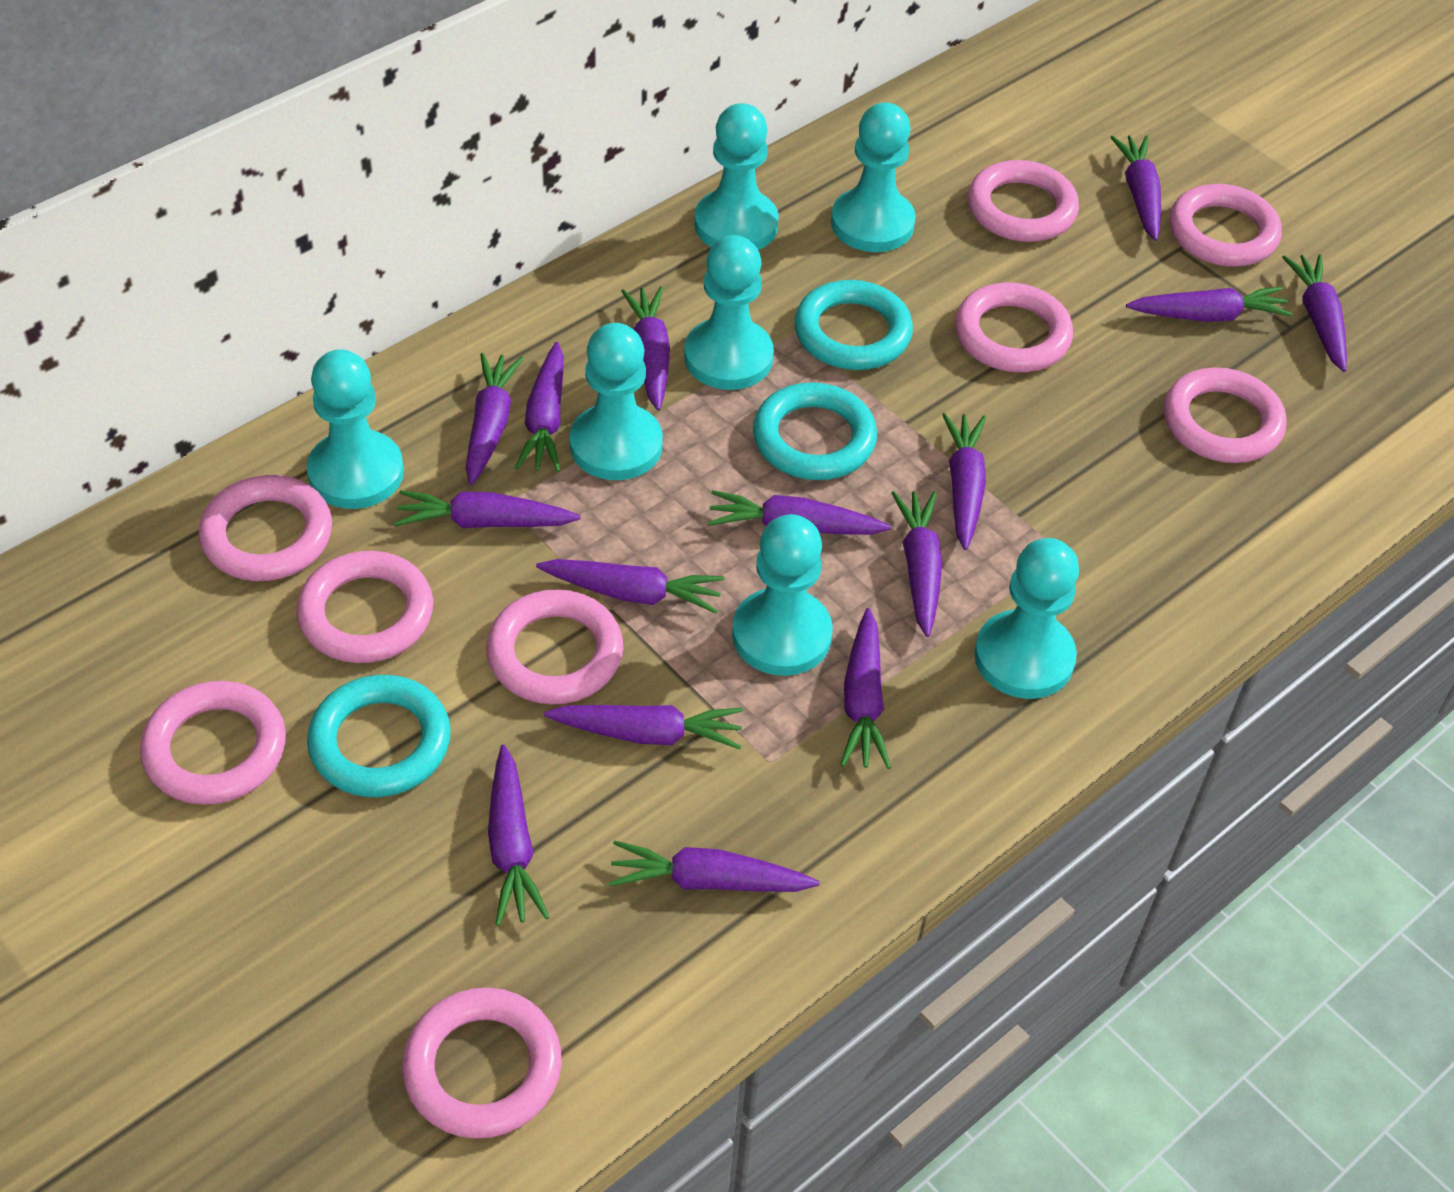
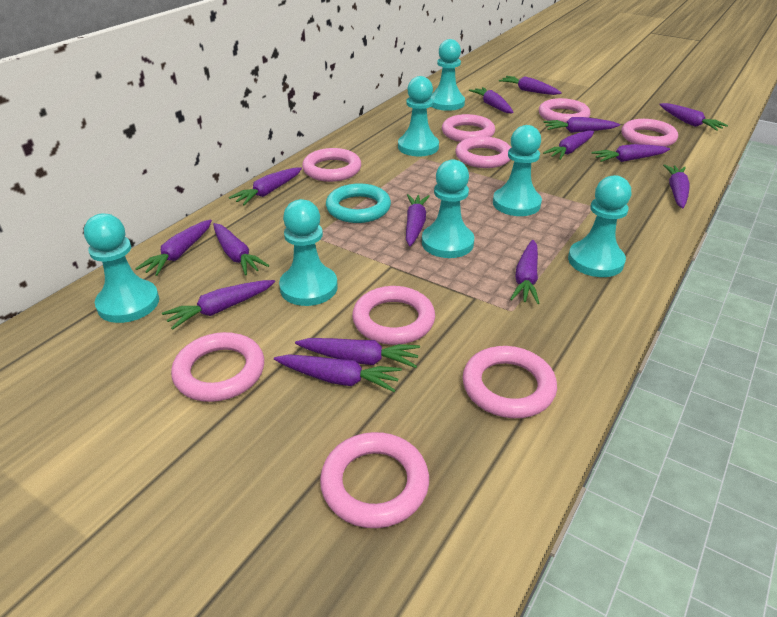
turquoise ring: 3 -> 1

